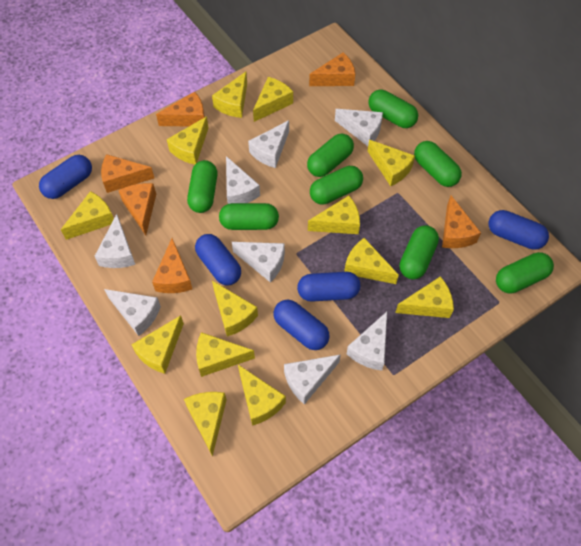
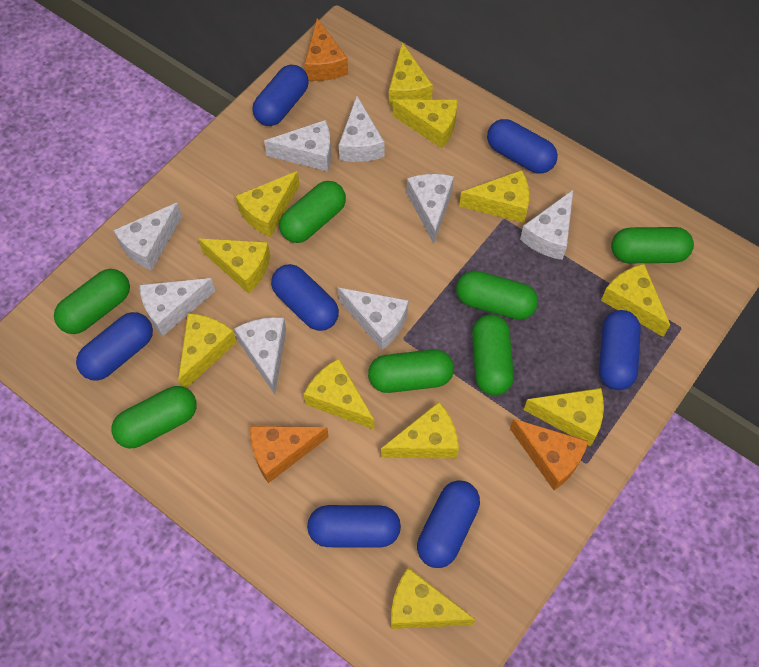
blue capsule: 5 -> 7
green capsule: 8 -> 7
orange cheese: 6 -> 3
yellow cheese: 13 -> 11

